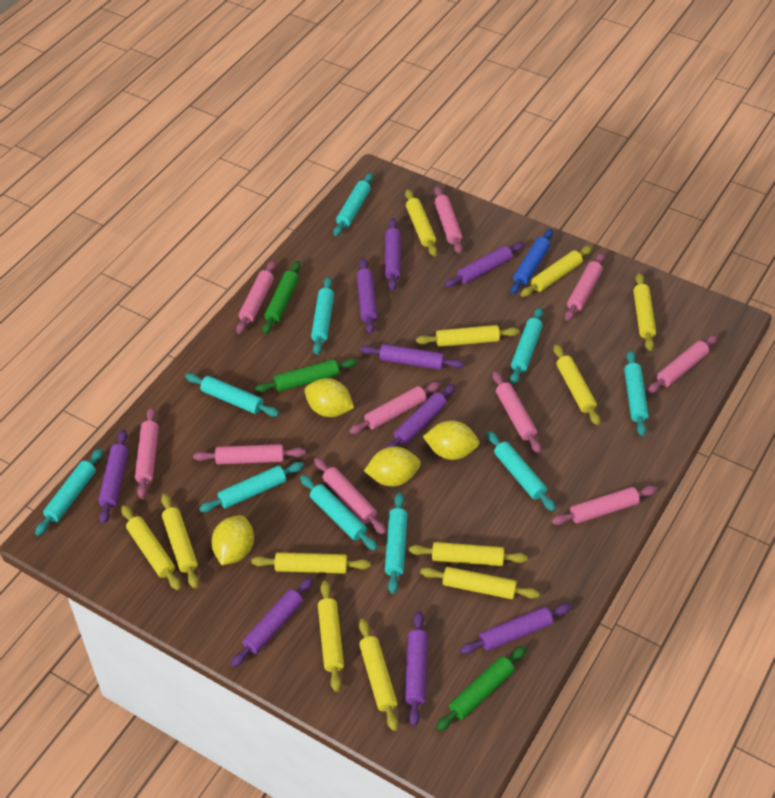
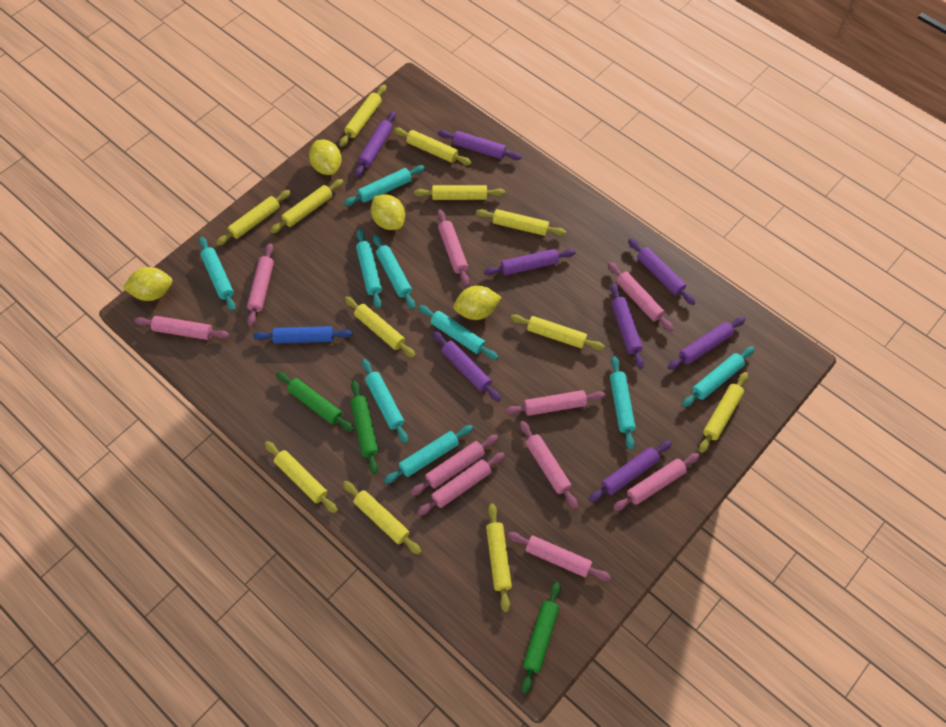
purple rolling pin: 9 -> 8
turquoise rolling pin: 10 -> 9

